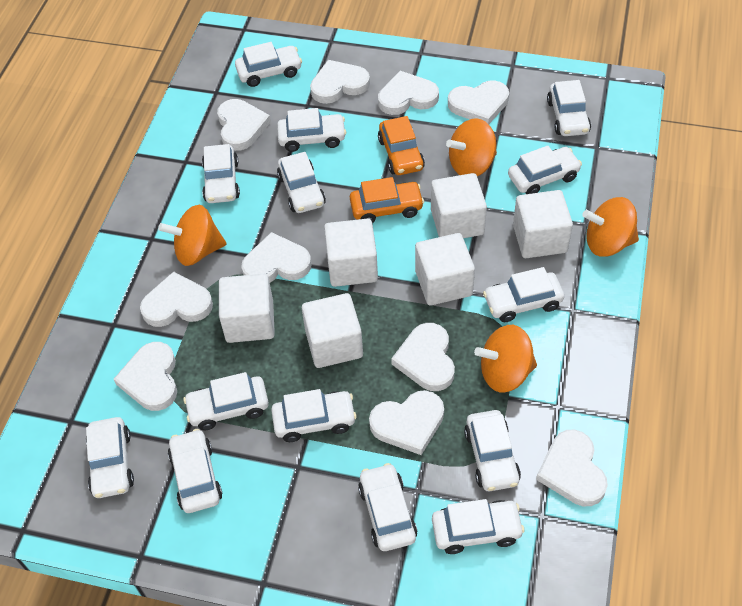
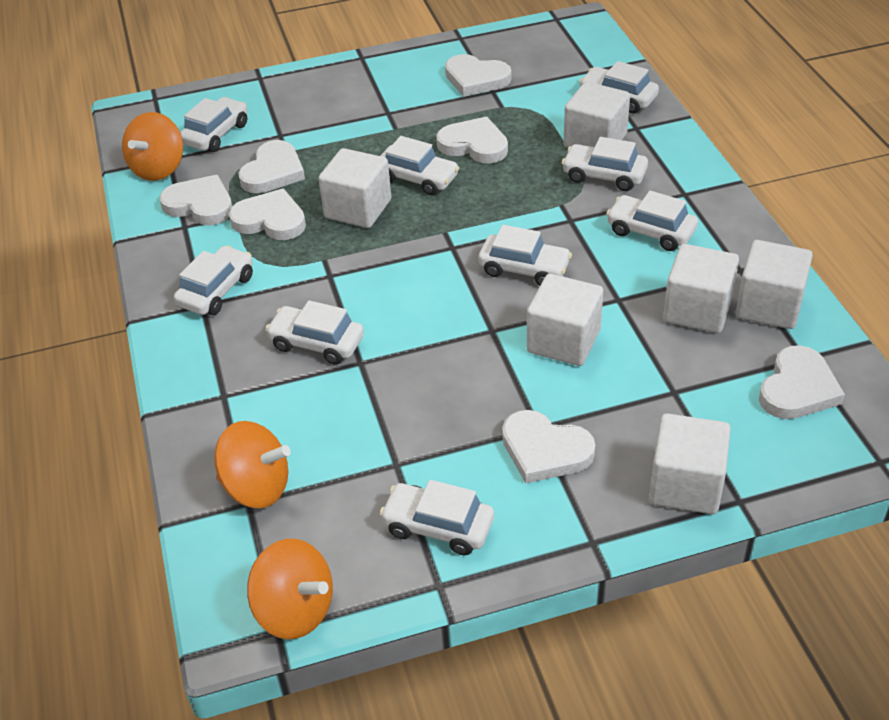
orange car: 2 -> 0
orange spinning top: 4 -> 3
white car: 14 -> 9
white heart: 10 -> 7

